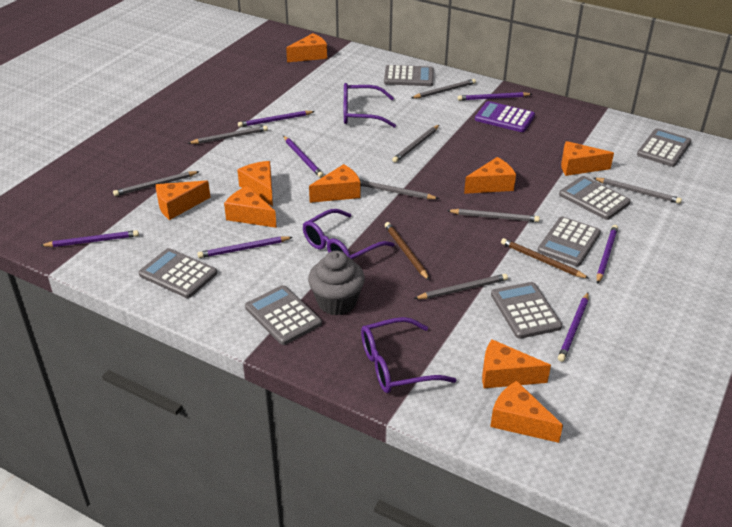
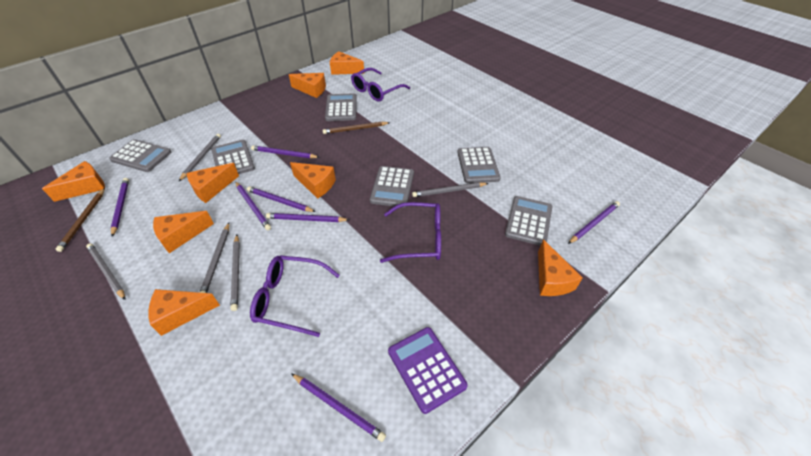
grey calculator: 7 -> 6
grey cupcake: 1 -> 0
grey pencil: 8 -> 5
orange cheese: 9 -> 8

